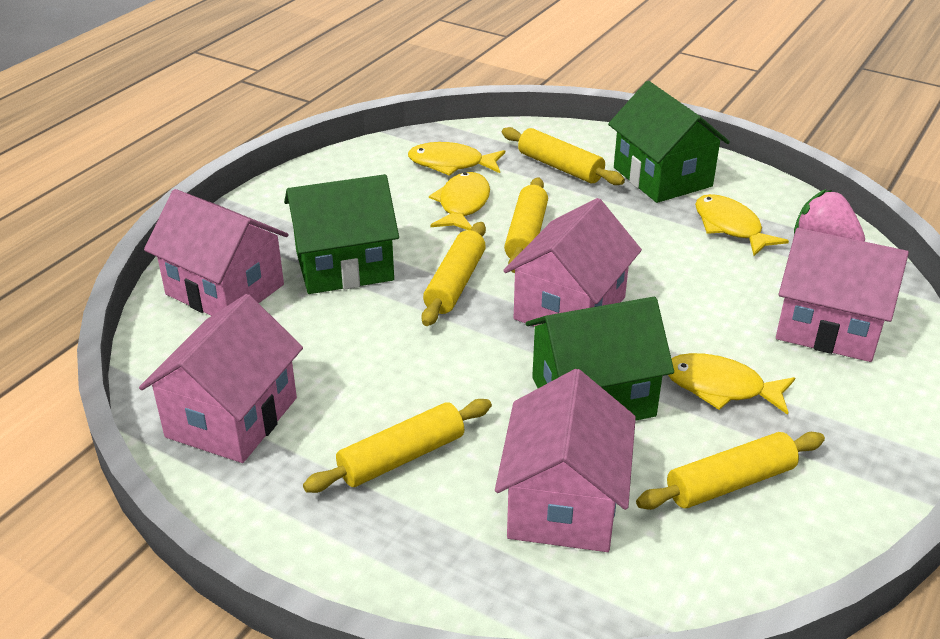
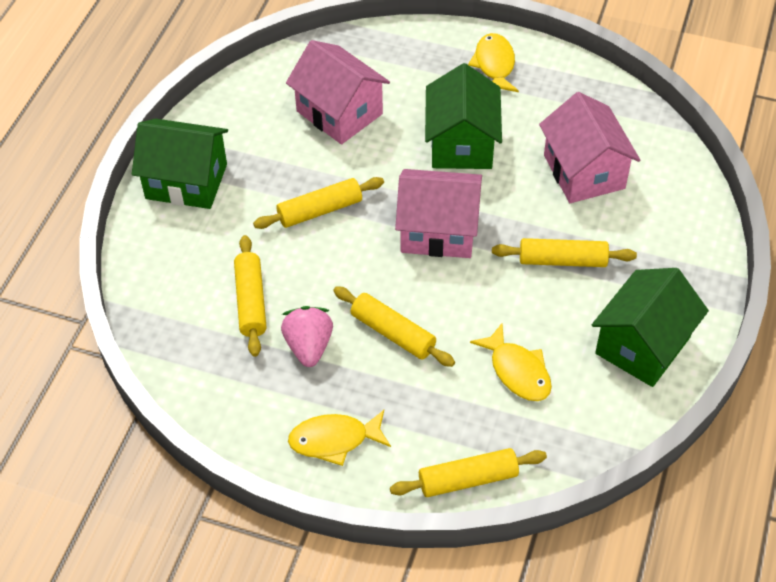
pink house: 5 -> 3
yellow fish: 4 -> 3

